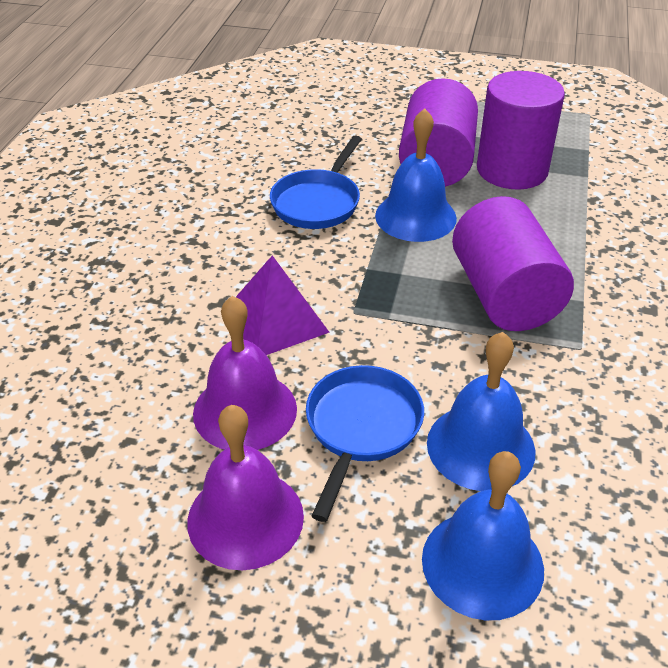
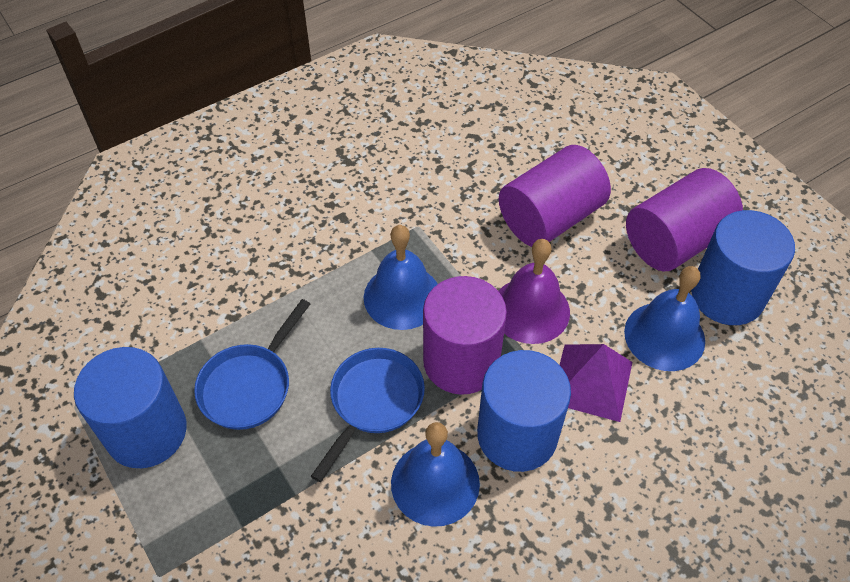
blue cylinder: 0 -> 3
purple bell: 2 -> 1

